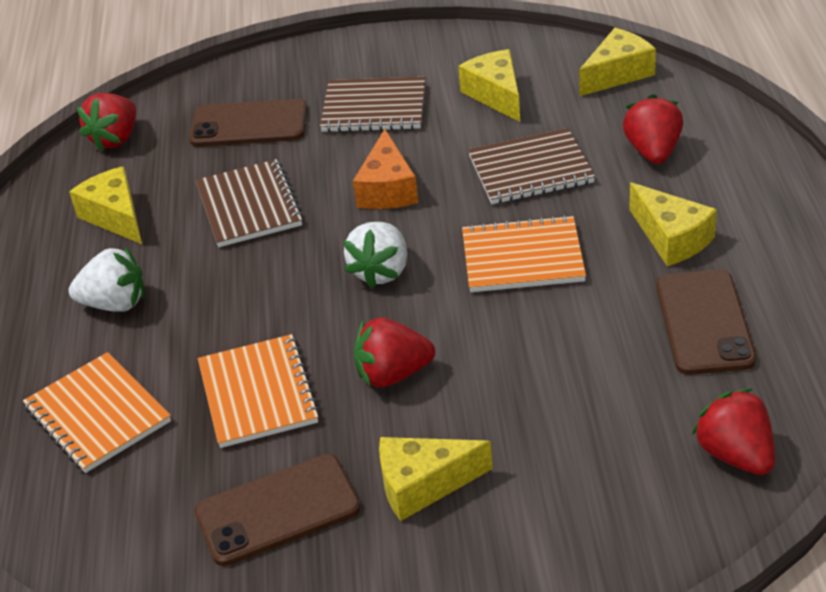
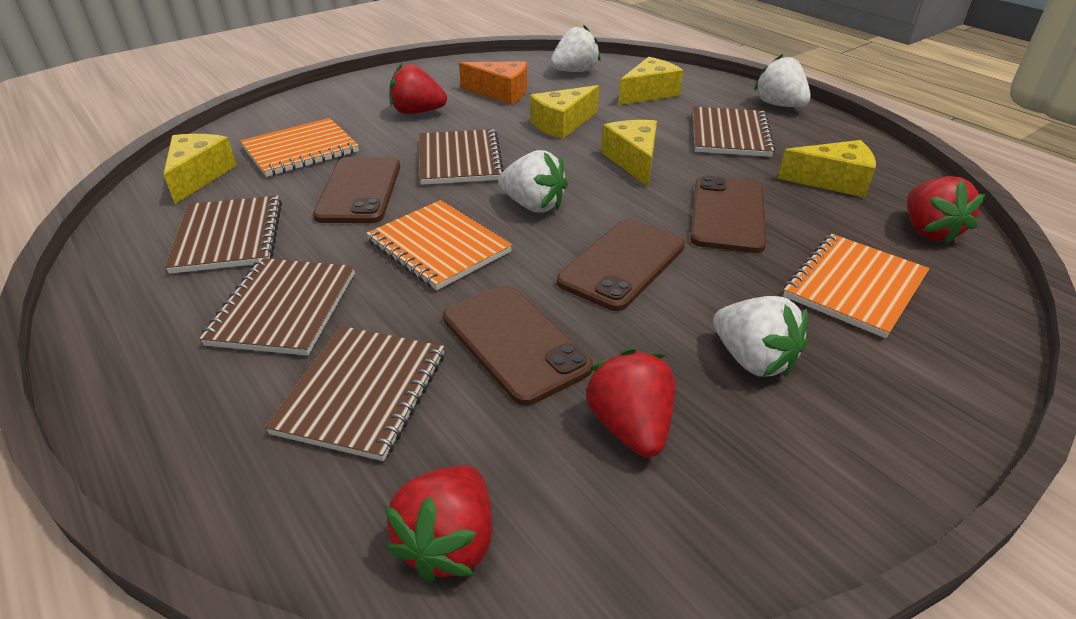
brown notebook: 3 -> 5
brown phone: 3 -> 4
white strawberry: 2 -> 4

